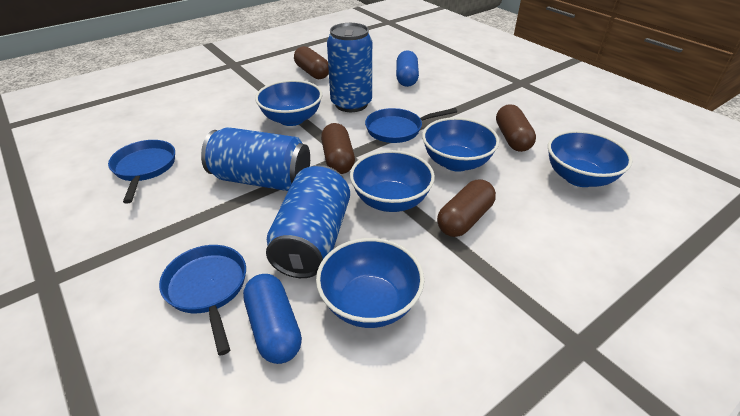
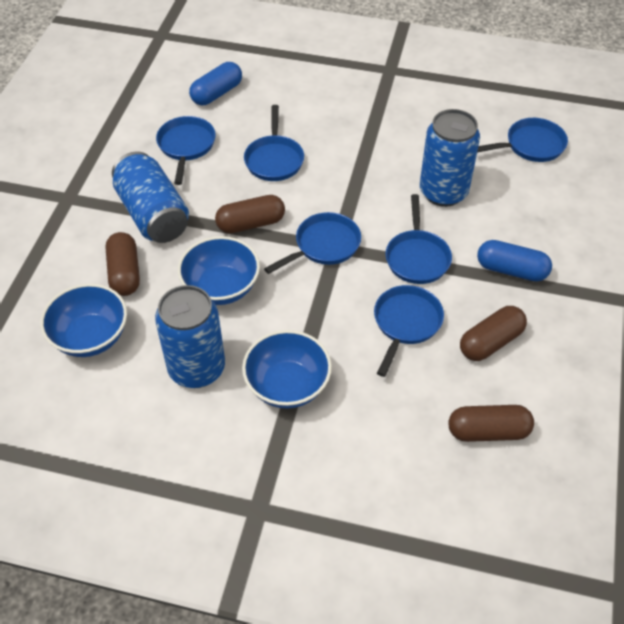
blue bowl: 5 -> 3
blue pan: 3 -> 6

